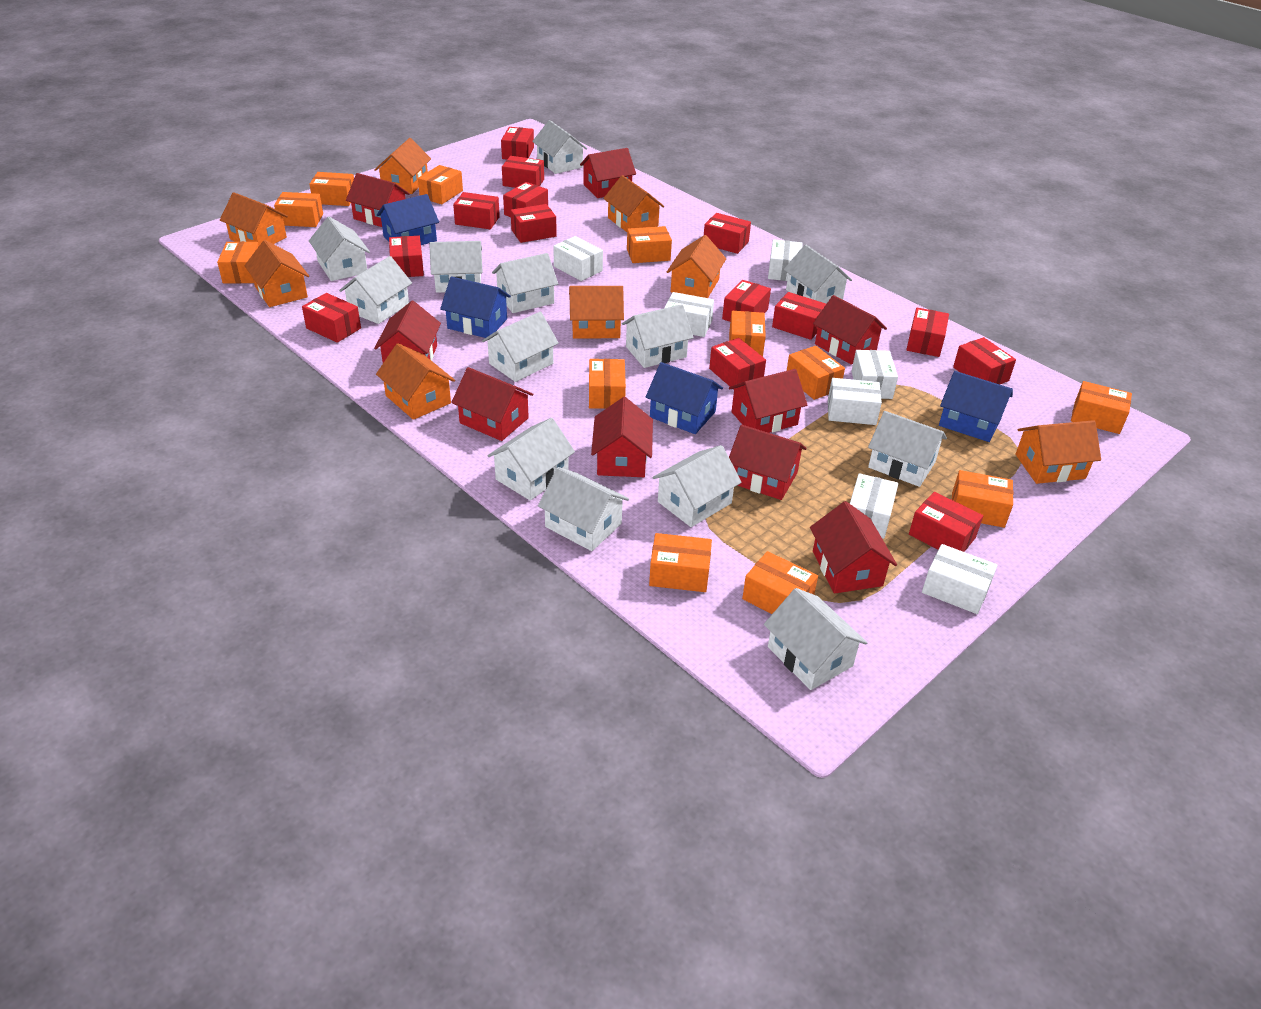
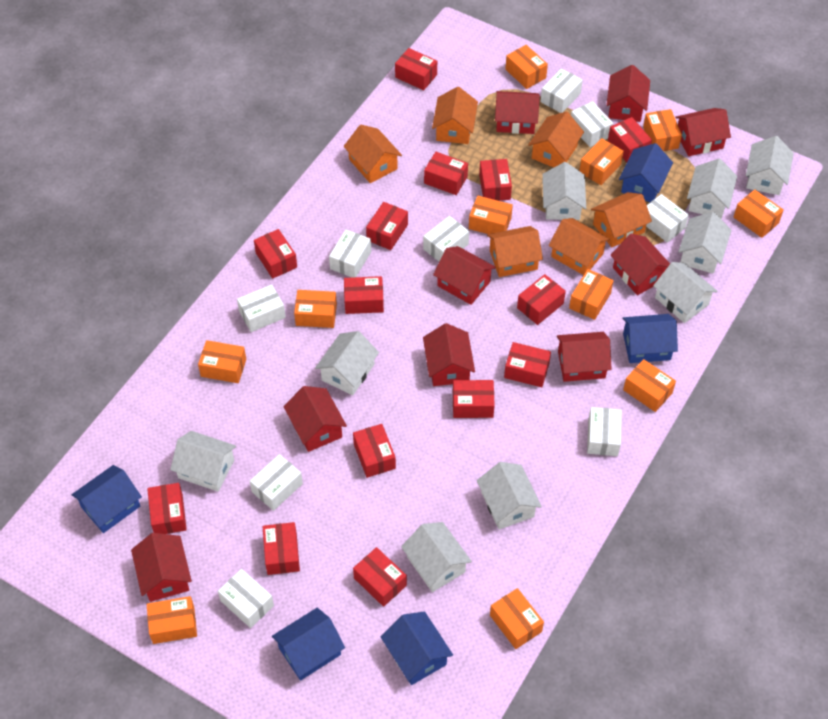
blue house: 4 -> 5
orange box: 12 -> 11
orange house: 8 -> 6
white box: 7 -> 9
white house: 13 -> 9

